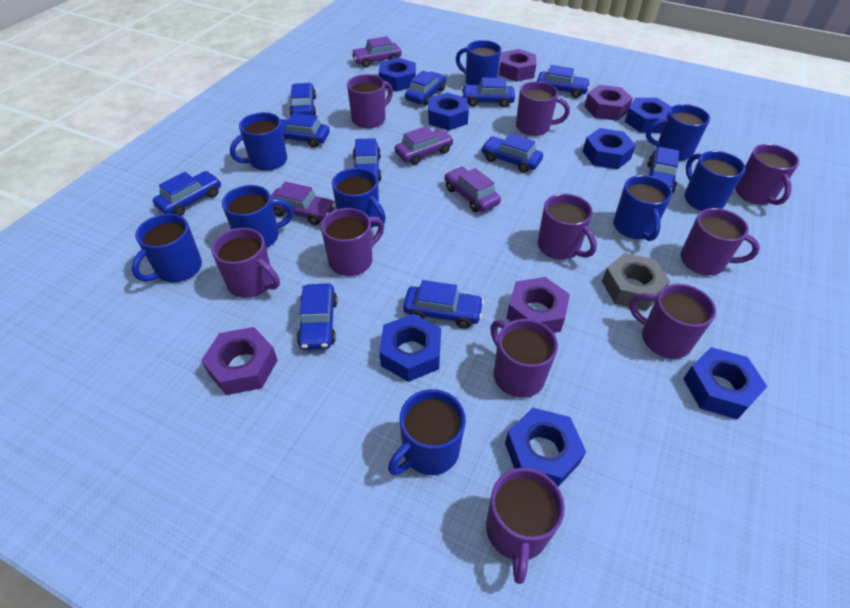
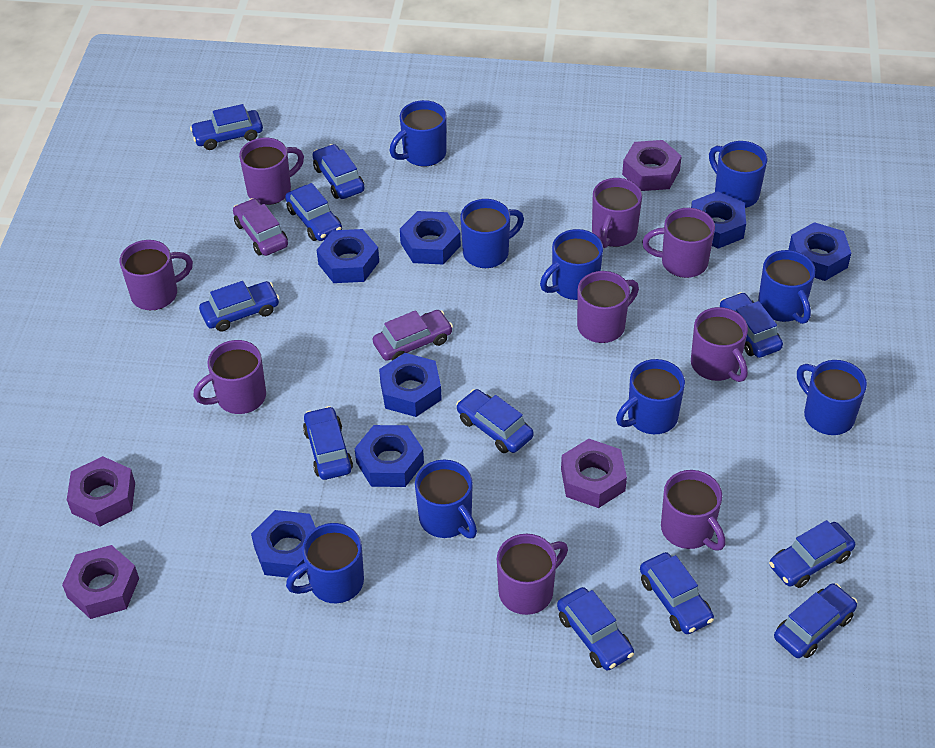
grey nut: 1 -> 0
purple car: 4 -> 2
purple mug: 10 -> 9

